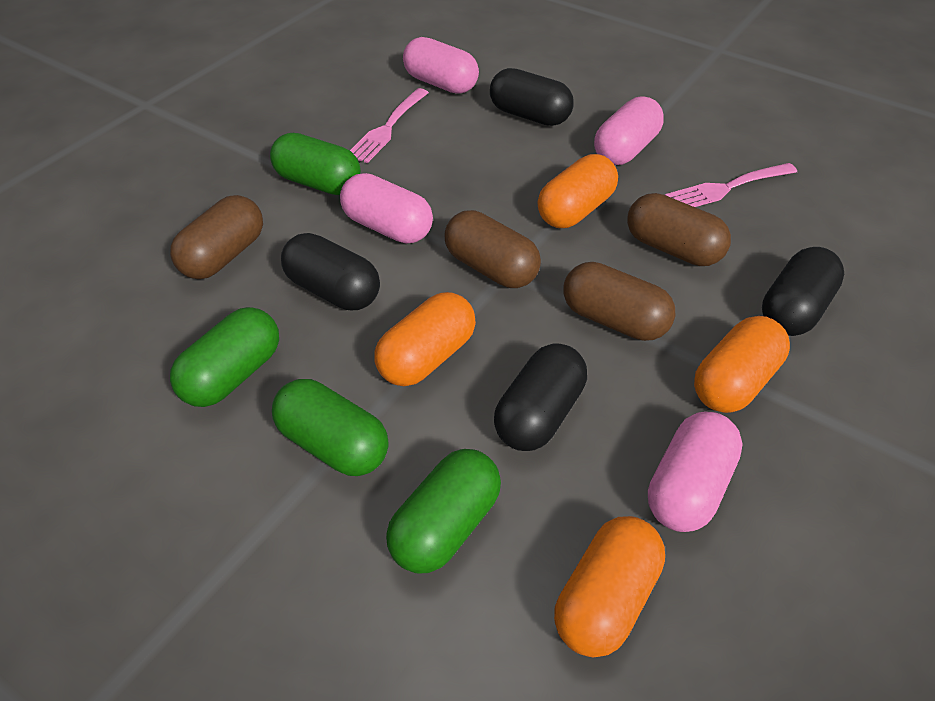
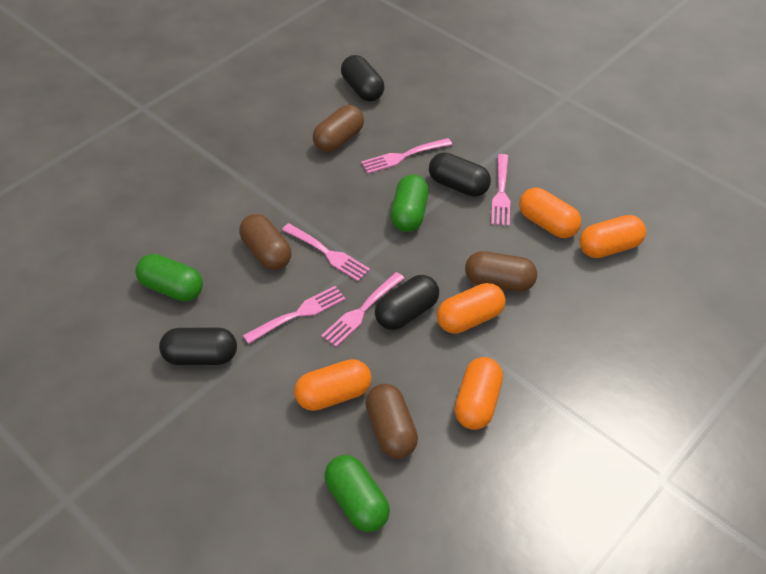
green capsule: 4 -> 3
orange capsule: 4 -> 5
pink capsule: 4 -> 0
pink fork: 2 -> 5

